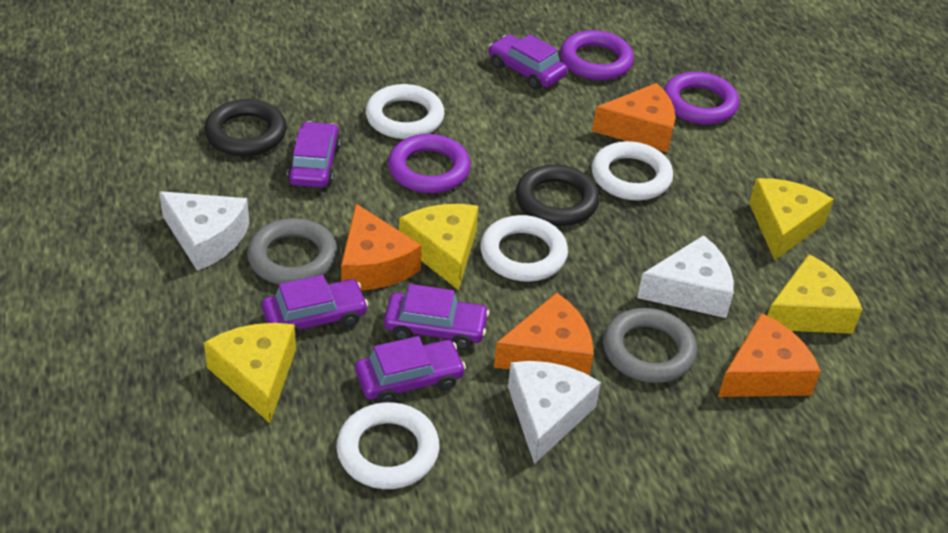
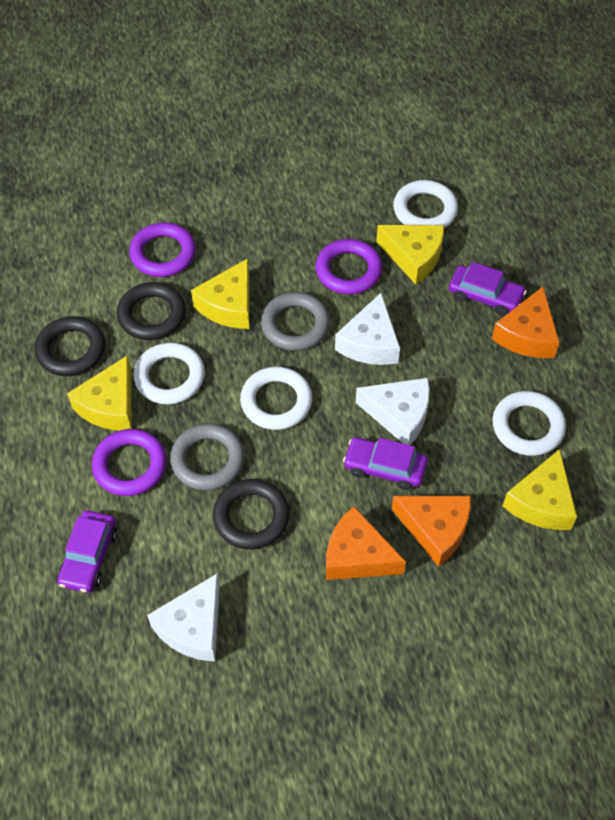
black ring: 2 -> 3
orange cheese: 4 -> 3
purple car: 5 -> 3

